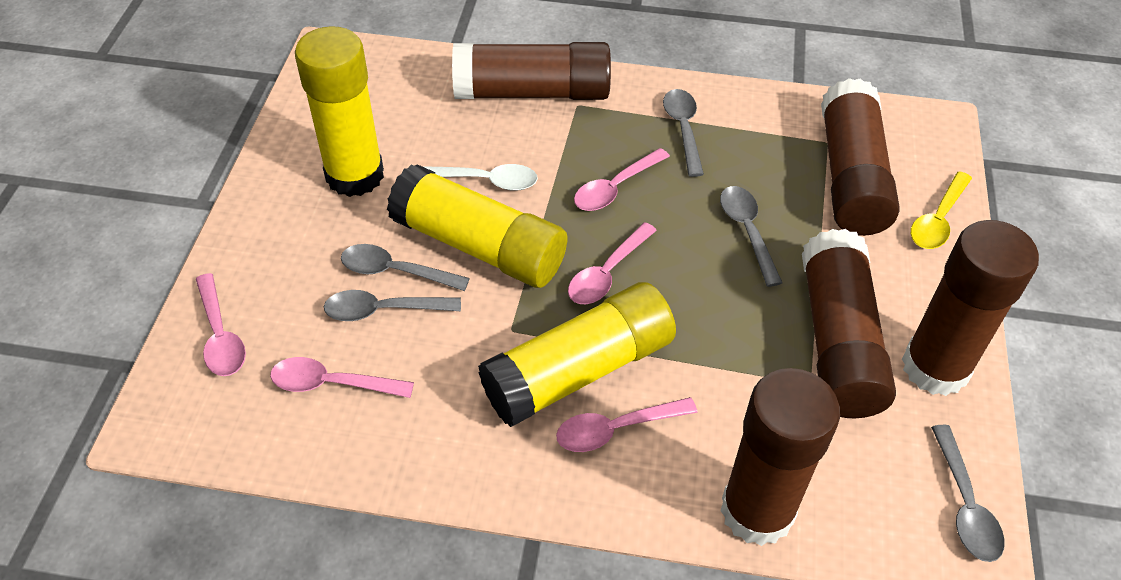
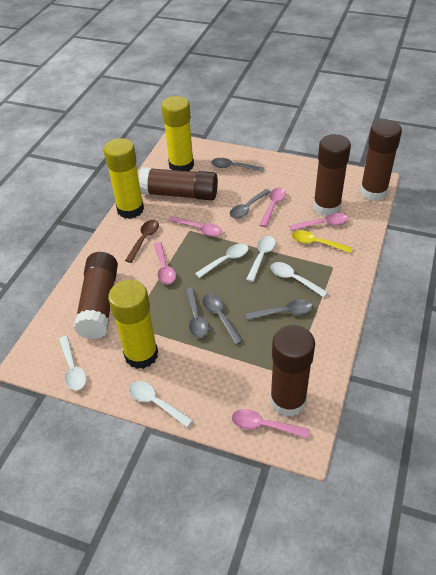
brown spoon: 0 -> 1
white spoon: 1 -> 5

